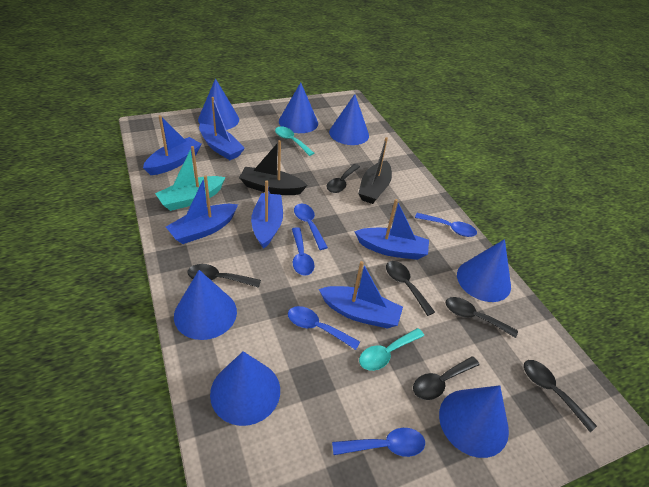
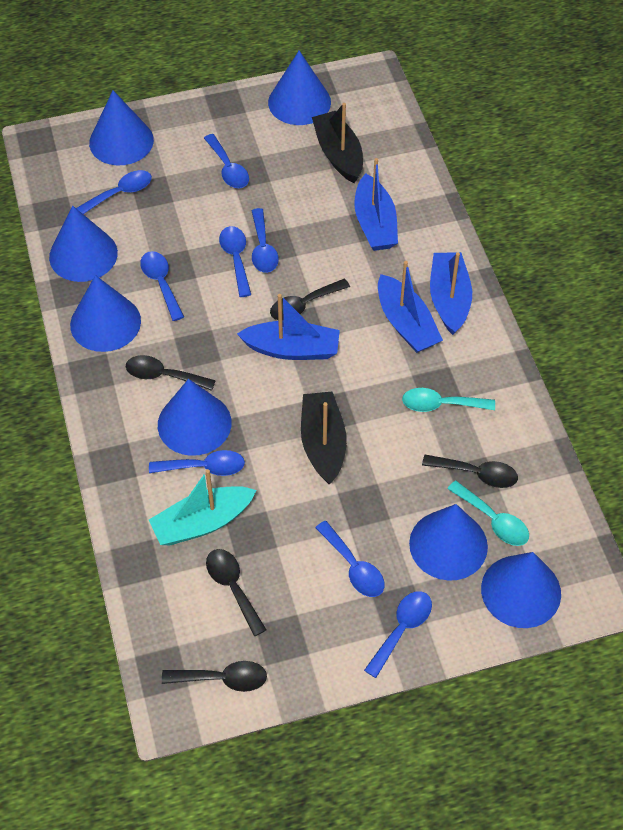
black spoon: 6 -> 5
blue boat: 6 -> 4
blue spoon: 5 -> 8

